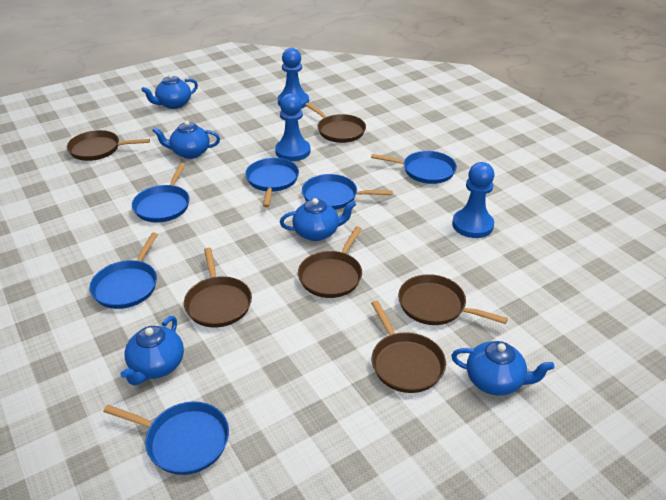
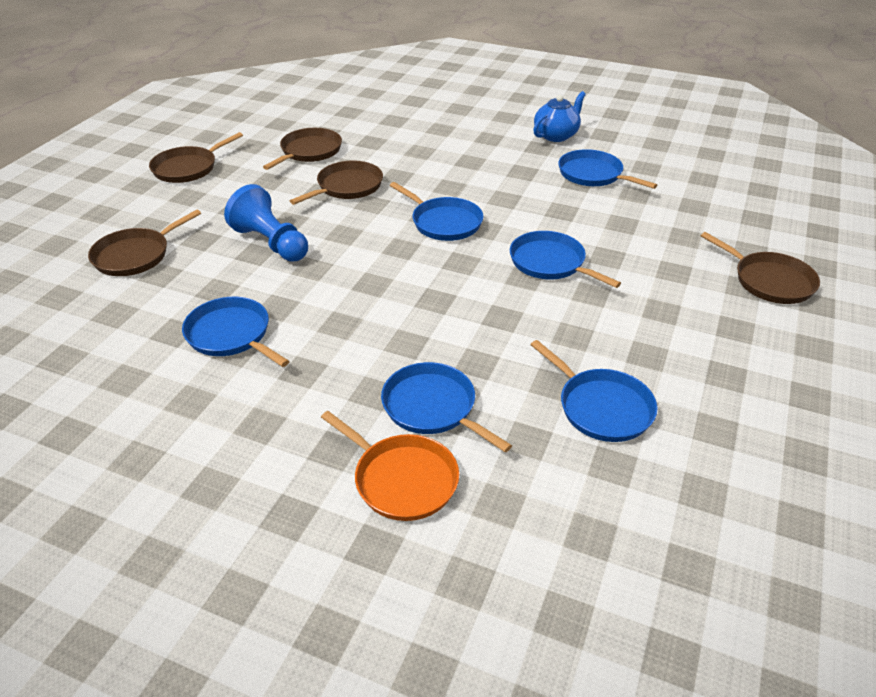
blue pawn: 3 -> 1
blue teapot: 5 -> 1
brown pan: 6 -> 5
orange pan: 0 -> 1

